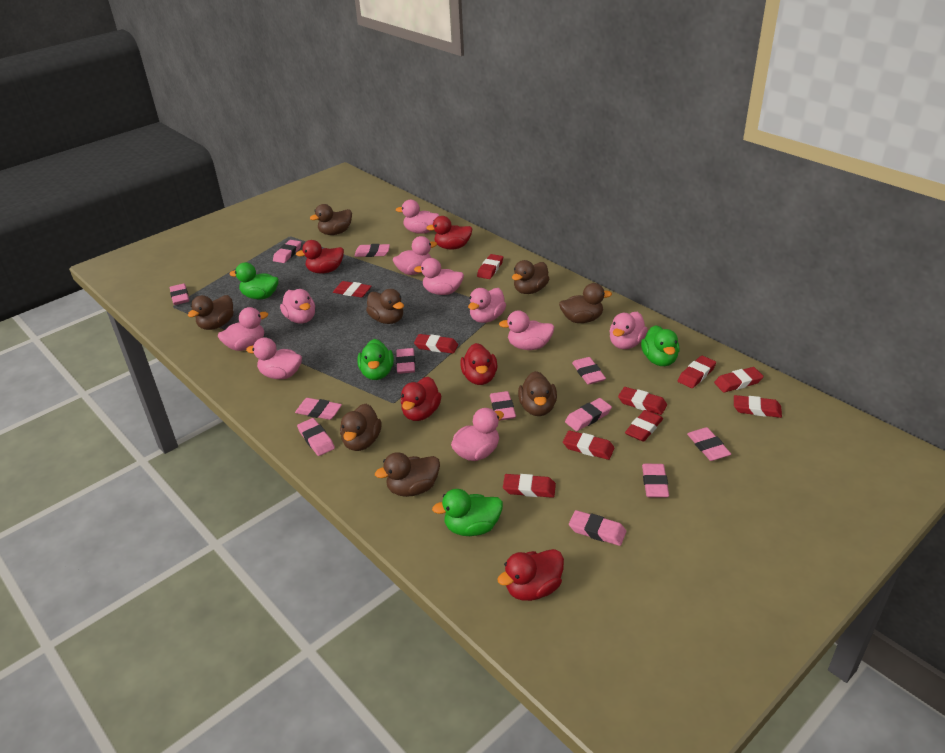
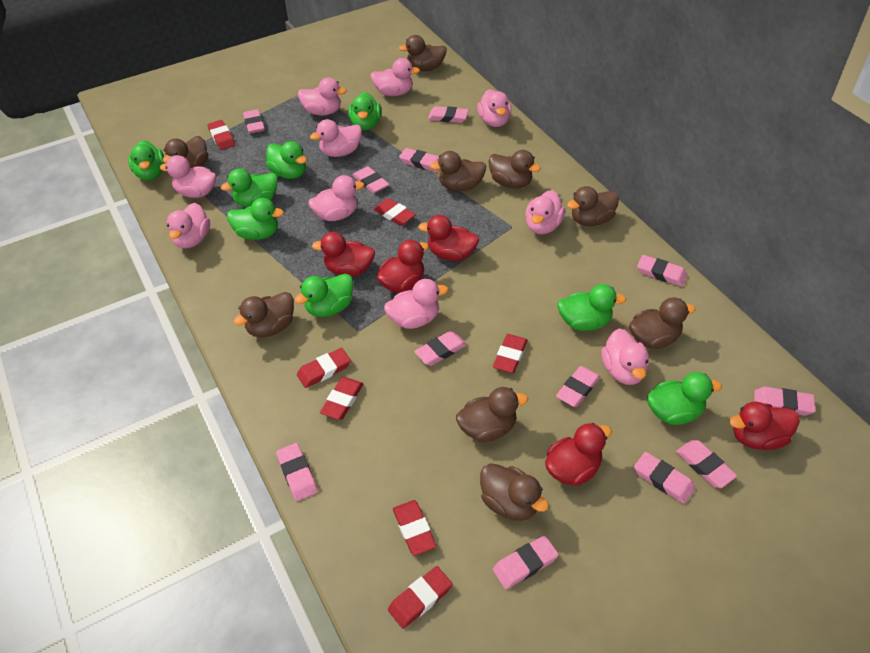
brown duck: 8 -> 9
green duck: 4 -> 8
red eraser: 10 -> 7

